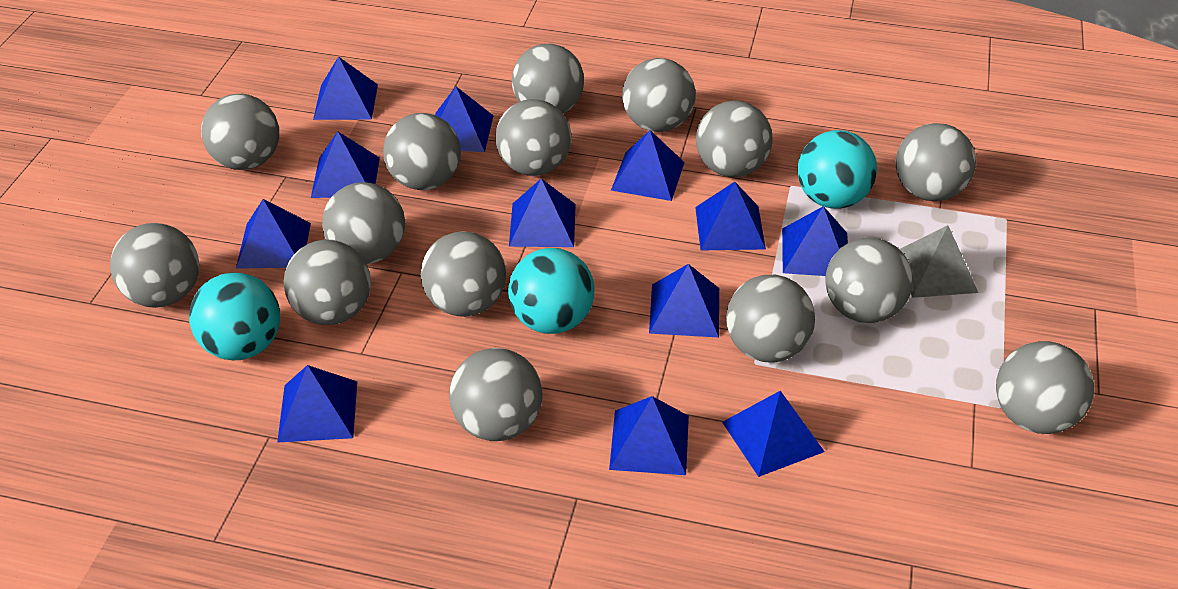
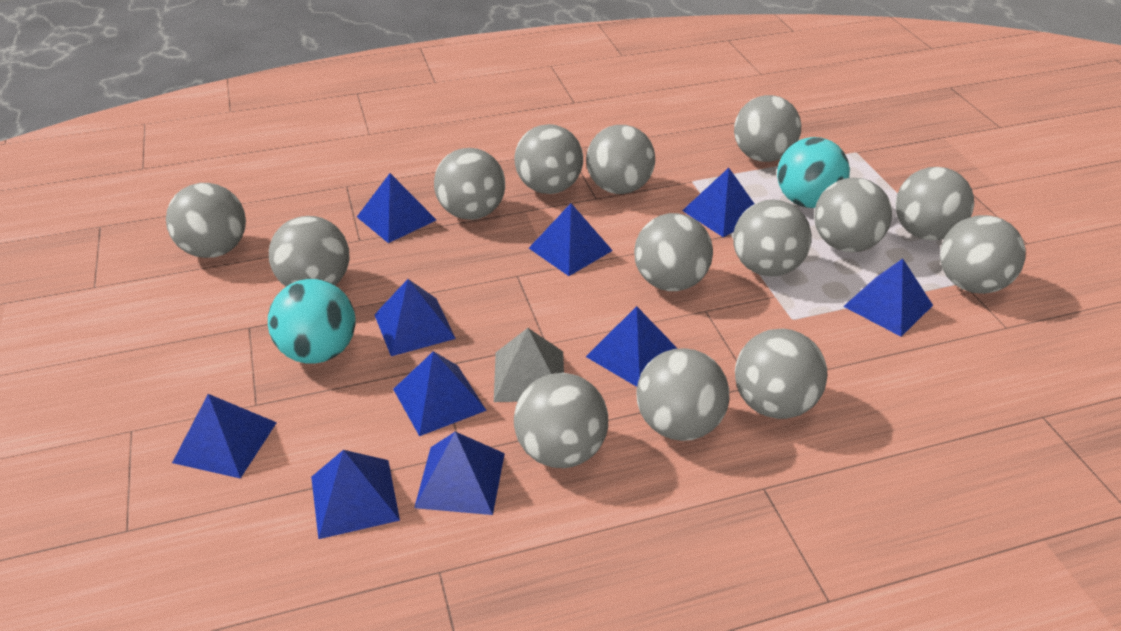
blue pyramid: 12 -> 10
grey ball: 15 -> 14
turquoise ball: 3 -> 2

